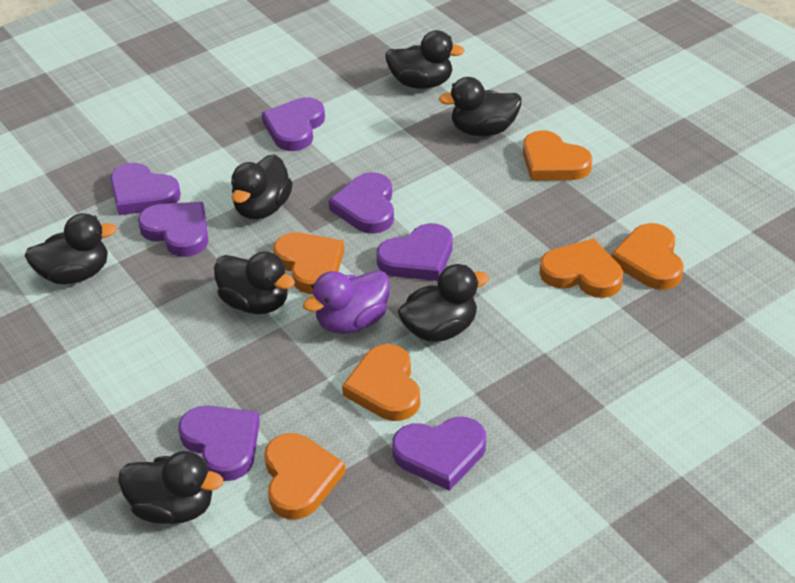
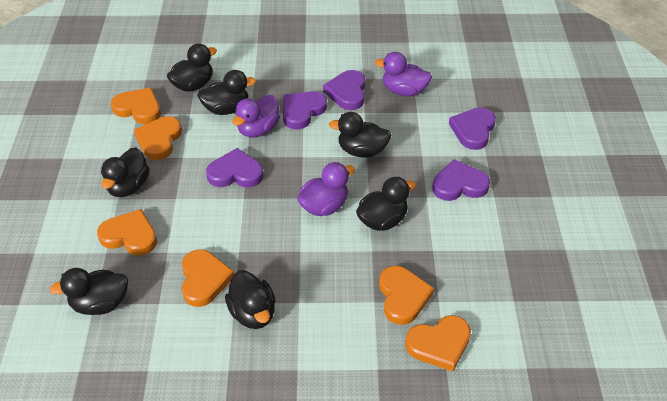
purple duck: 1 -> 3
purple heart: 7 -> 5

